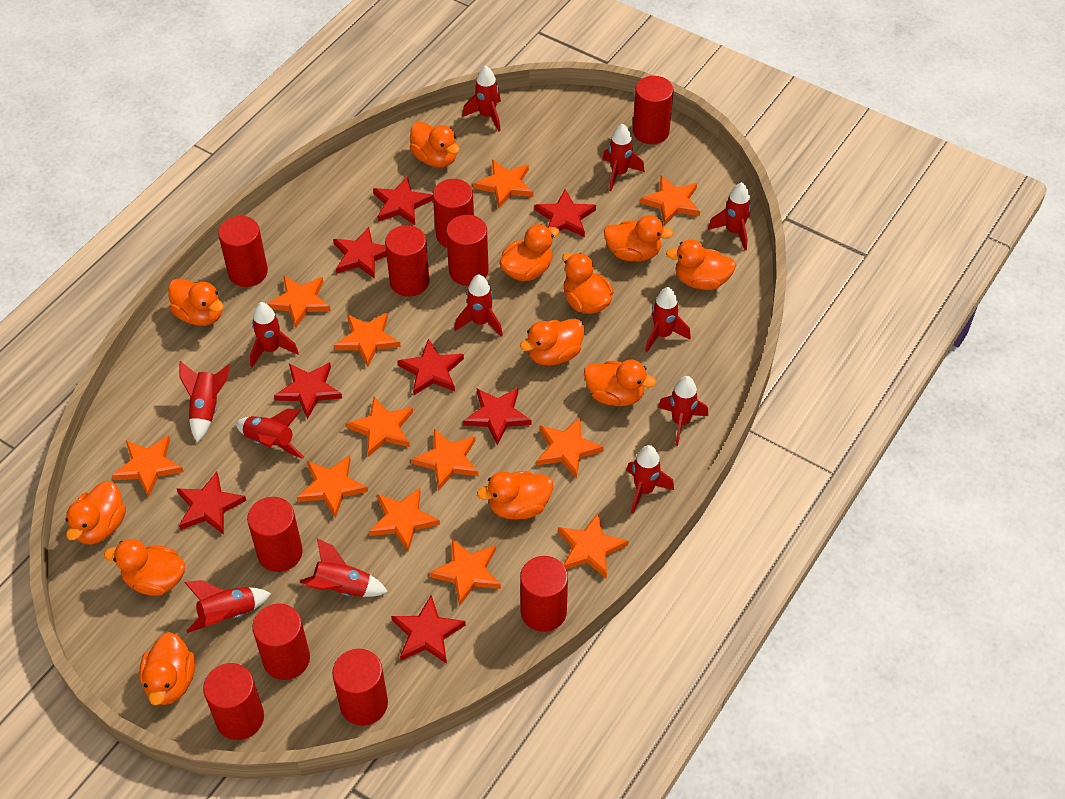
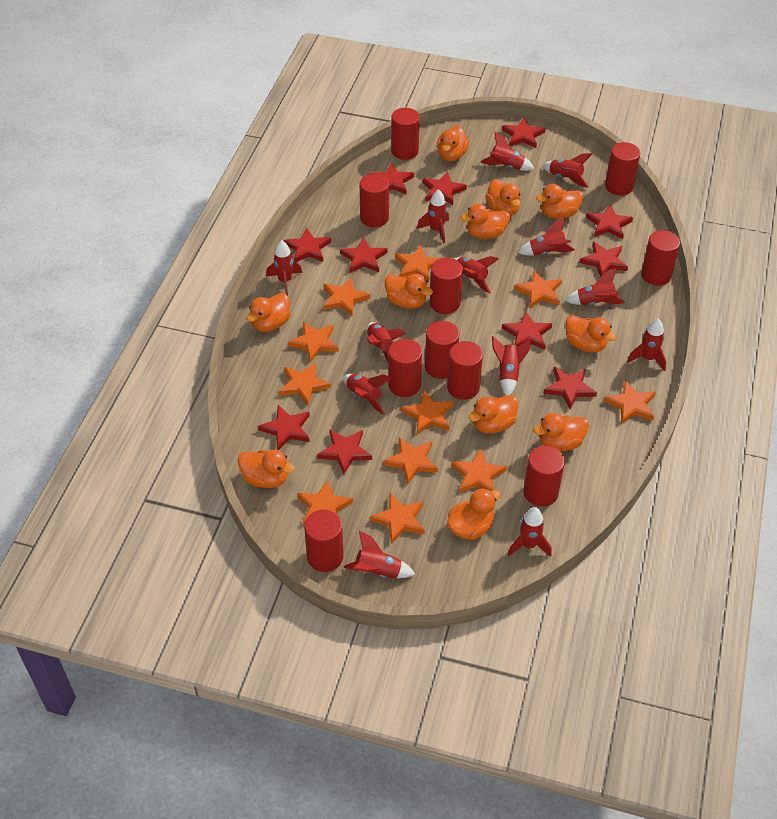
orange duck: 12 -> 11
orange star: 12 -> 11
red rocket: 12 -> 13
red star: 8 -> 11

